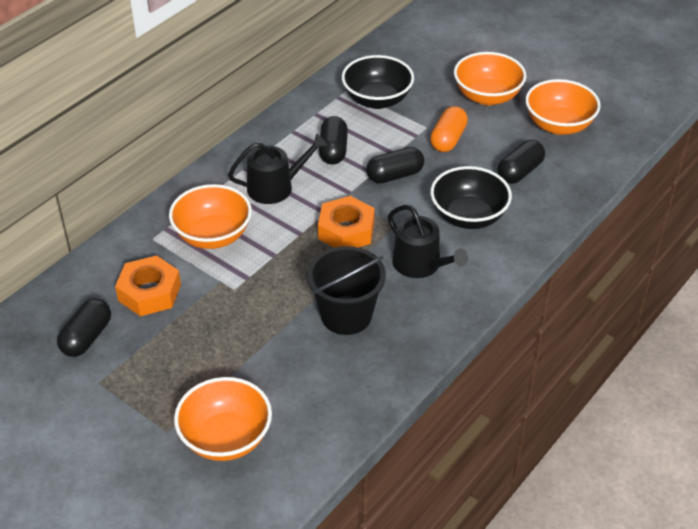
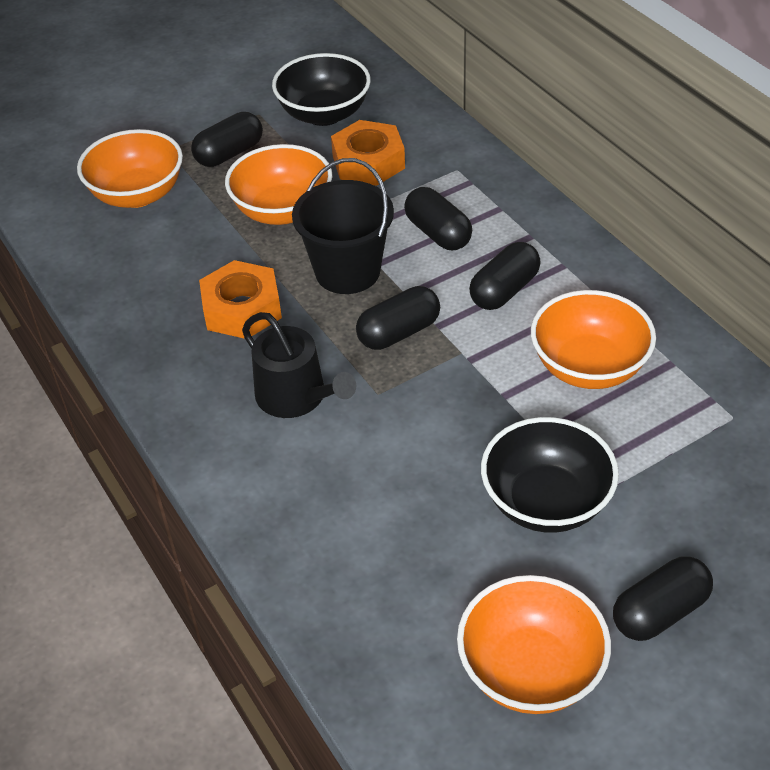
black capsule: 4 -> 5
black watering can: 2 -> 1
orange capsule: 1 -> 0

